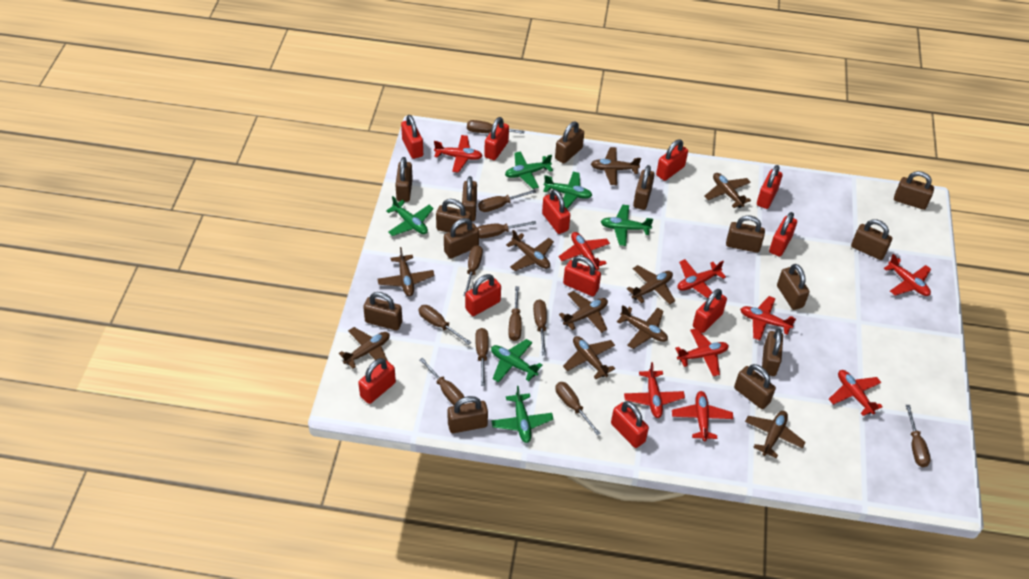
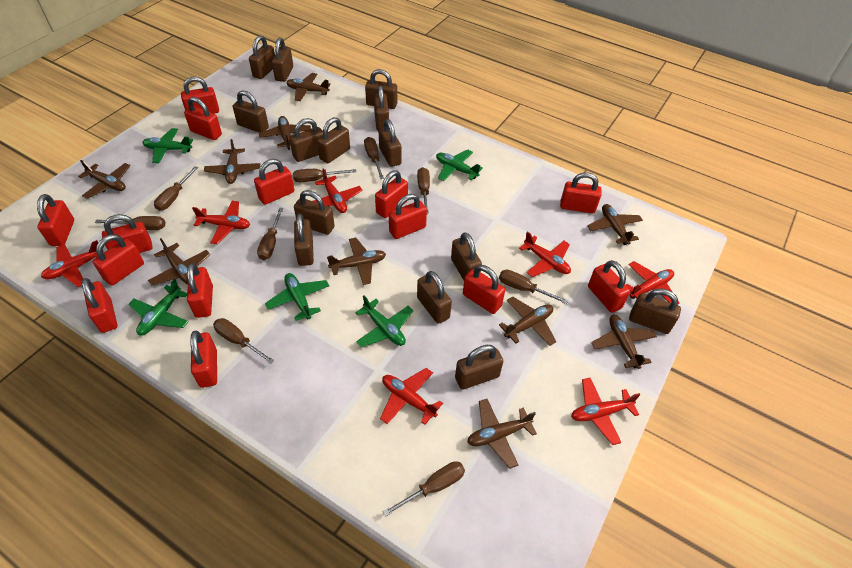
brown screwdriver: 11 -> 9
green plane: 6 -> 5
red padlock: 11 -> 14
red plane: 9 -> 7

